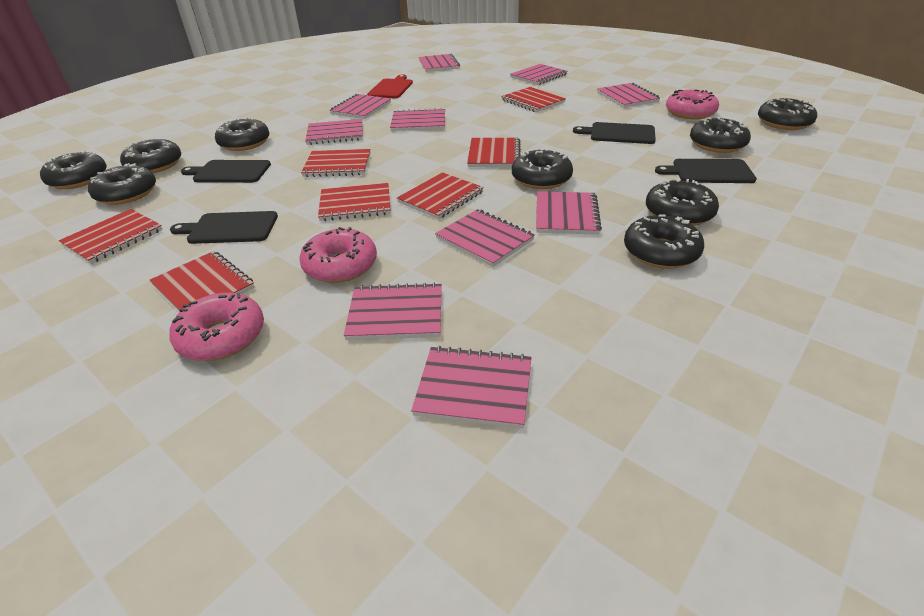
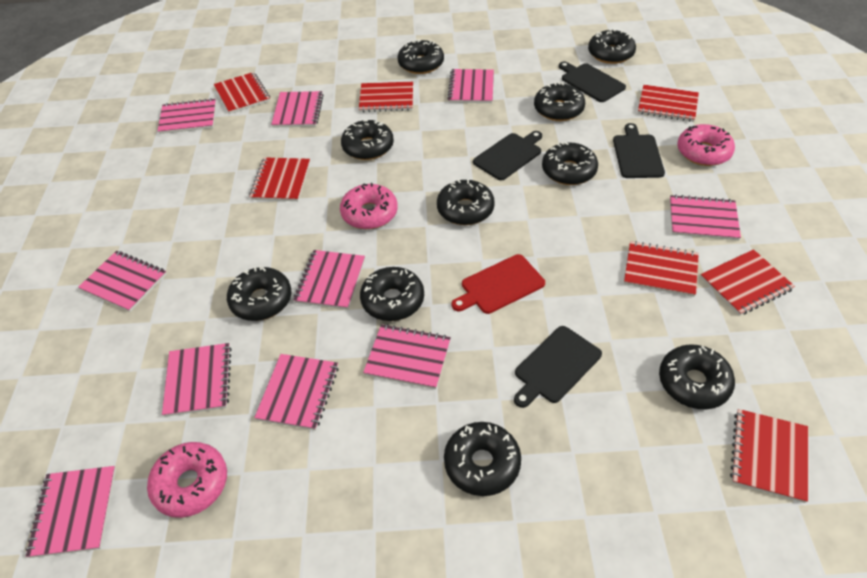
black donut: 9 -> 10

